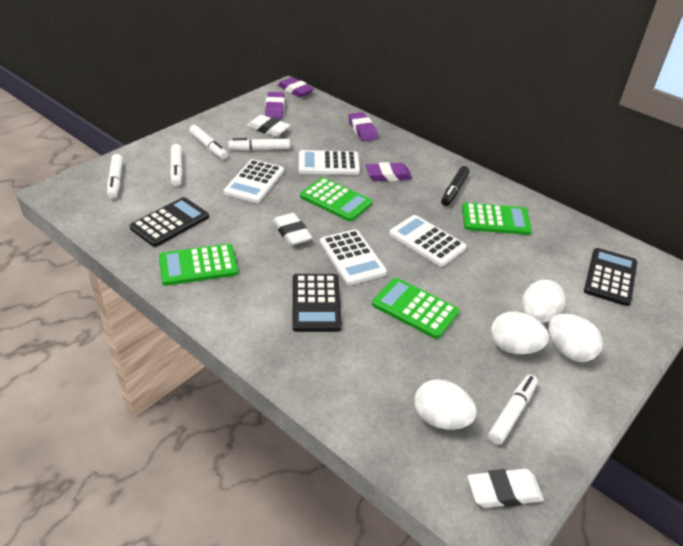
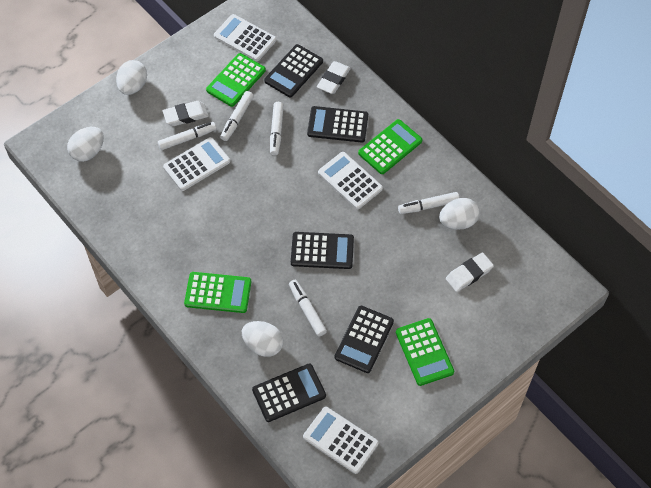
black calculator: 3 -> 5
black marker: 1 -> 0
purple eraser: 4 -> 0

